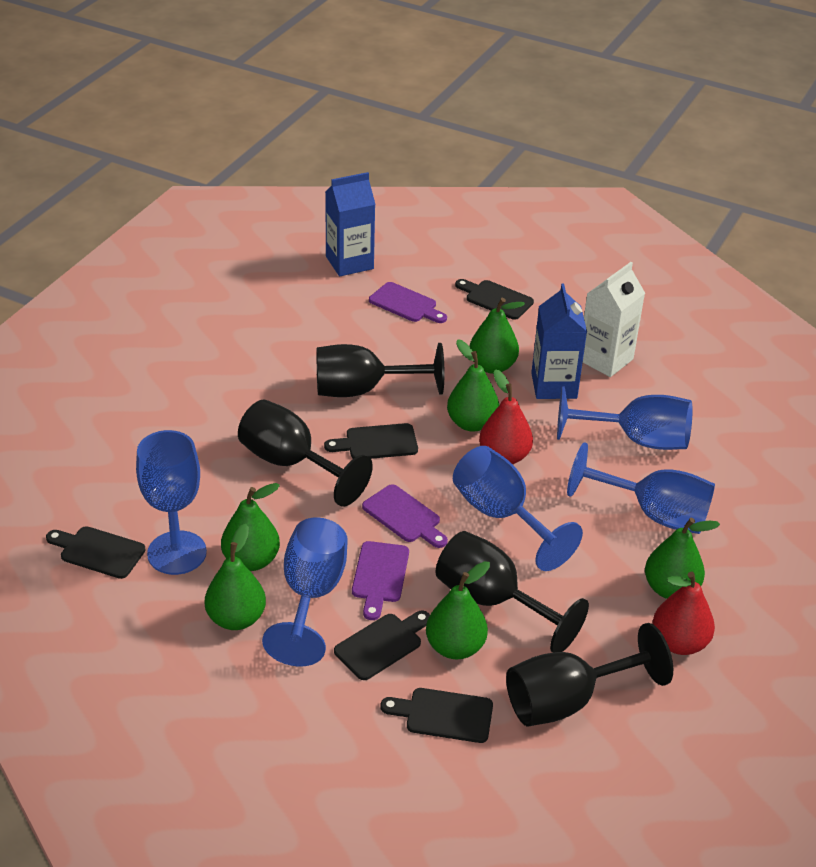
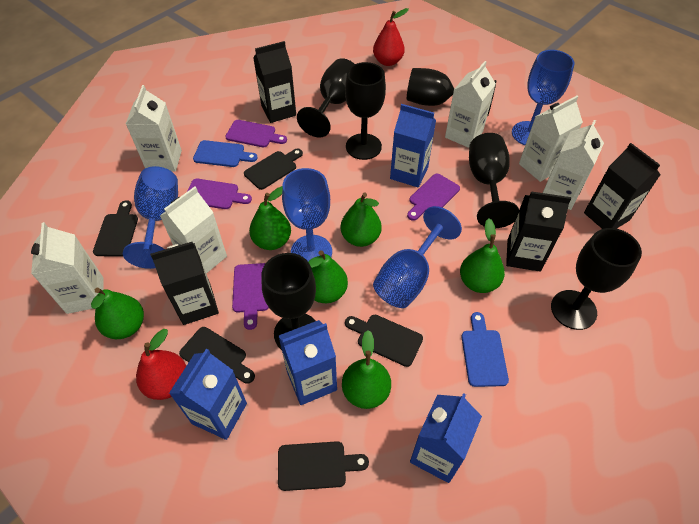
black carton: 0 -> 4
black goblet: 4 -> 6
blue carton: 2 -> 4
blue cutting board: 0 -> 2
blue goblet: 5 -> 4
purple cutting board: 3 -> 4
white carton: 1 -> 6

